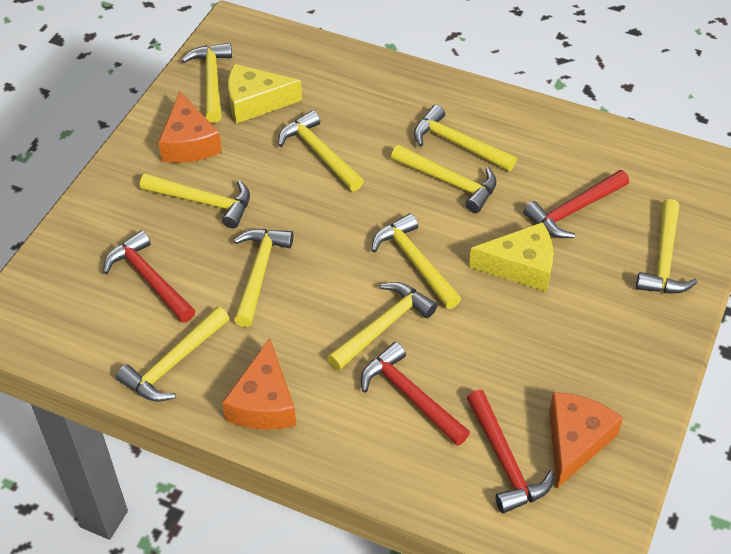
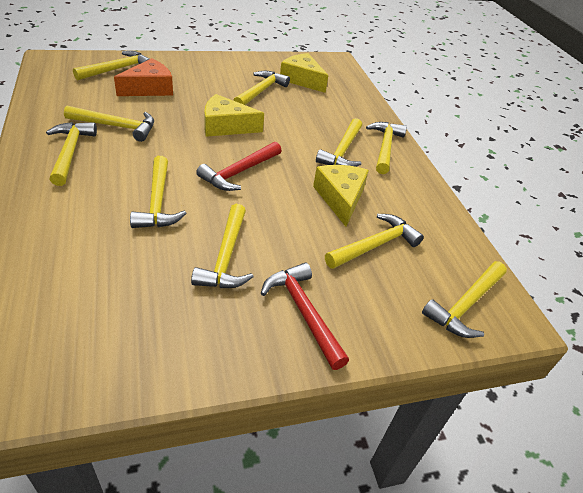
orange cheese: 3 -> 1
red hammer: 4 -> 2
yellow cheese: 2 -> 3

